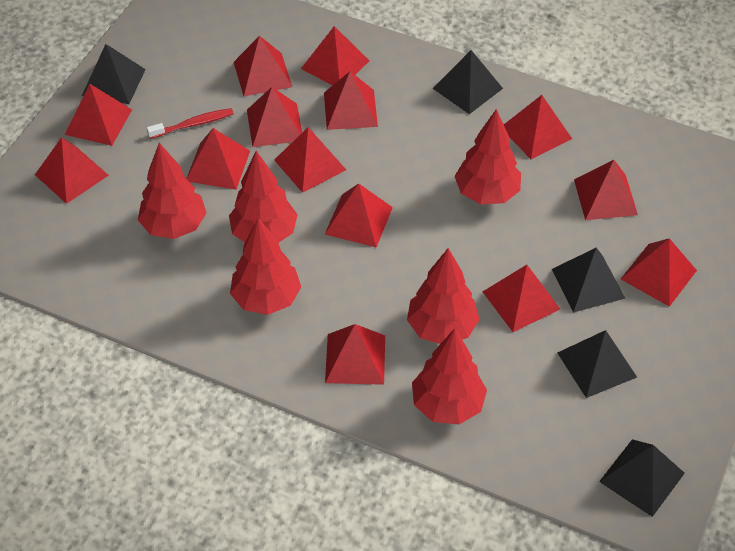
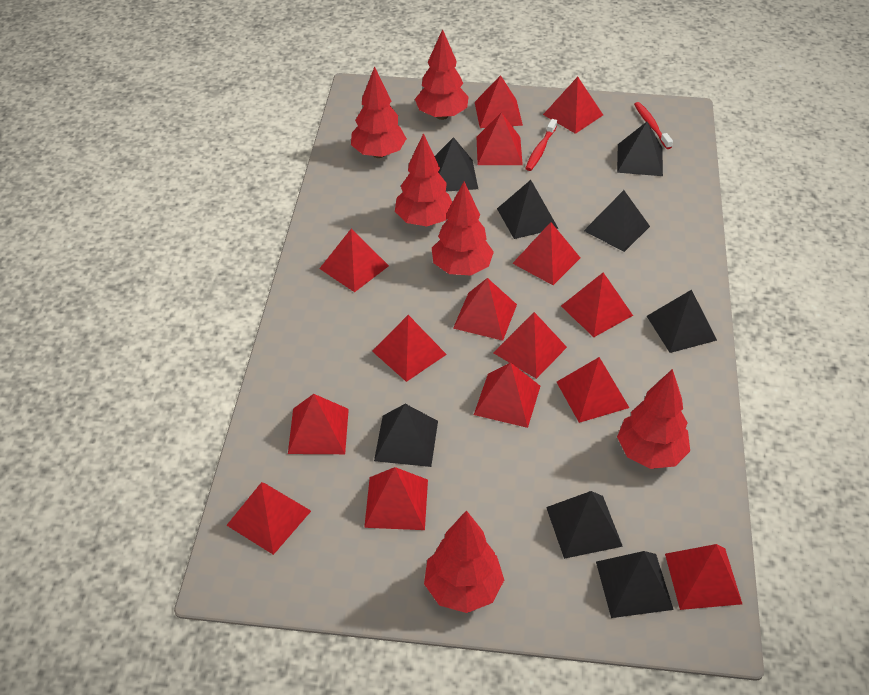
black pyramid: 5 -> 8
red pyramid: 14 -> 15
red toothbrush: 1 -> 2

